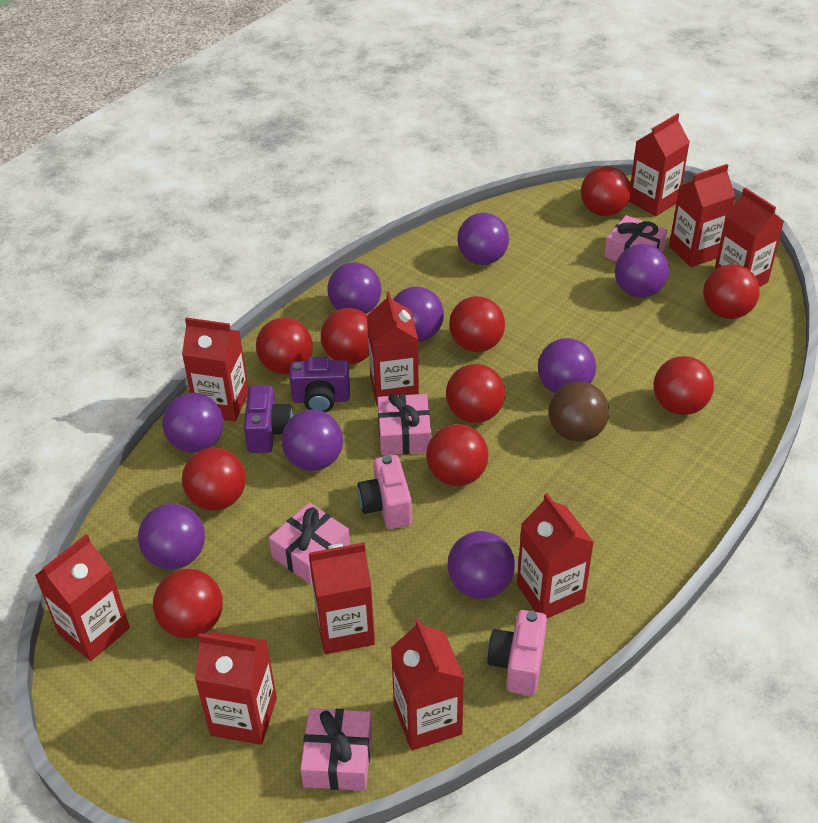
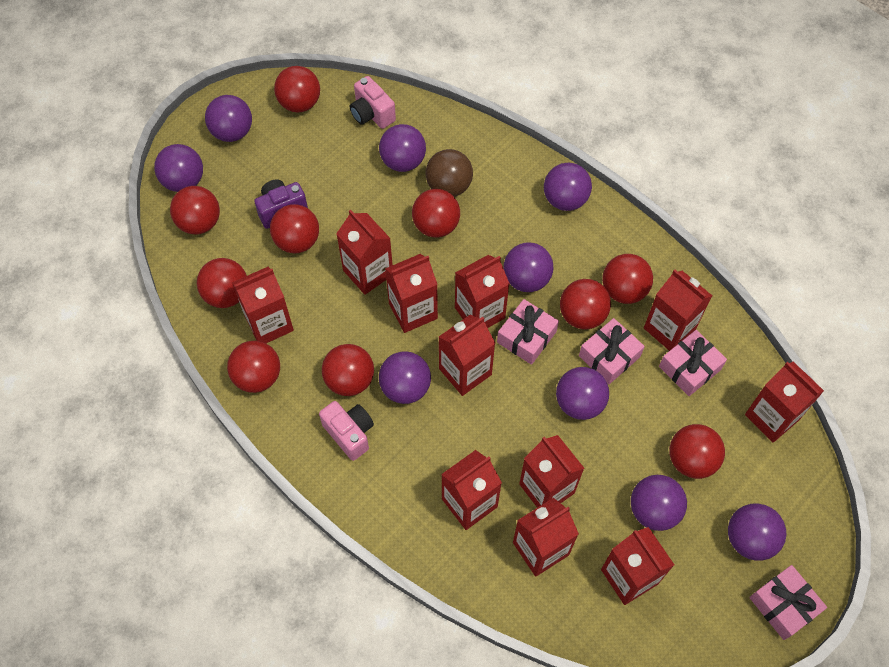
purple camera: 2 -> 1
red carton: 10 -> 11

